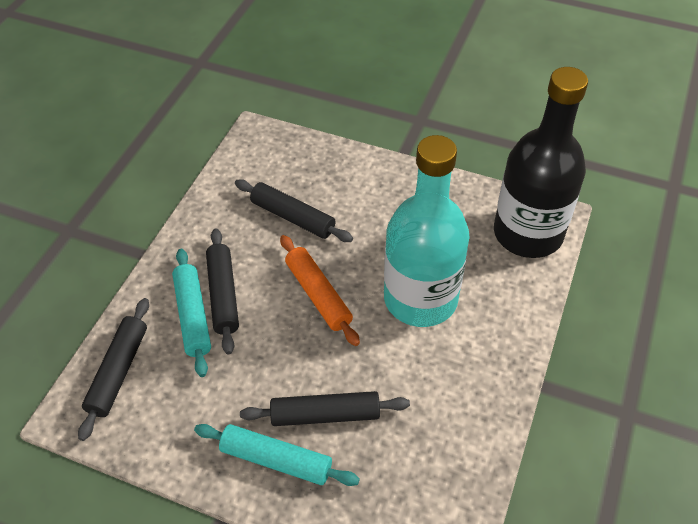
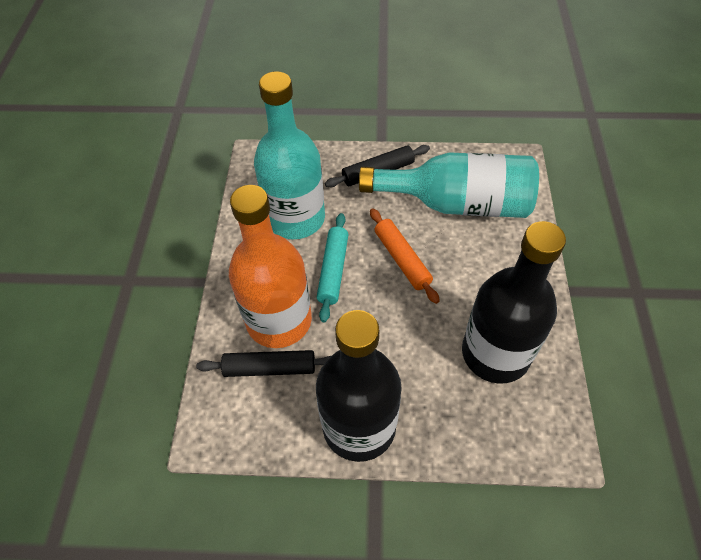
black bottle: 1 -> 2
black rolling pin: 4 -> 2
orange bottle: 0 -> 1
turquoise bottle: 1 -> 2
turquoise rolling pin: 2 -> 1

